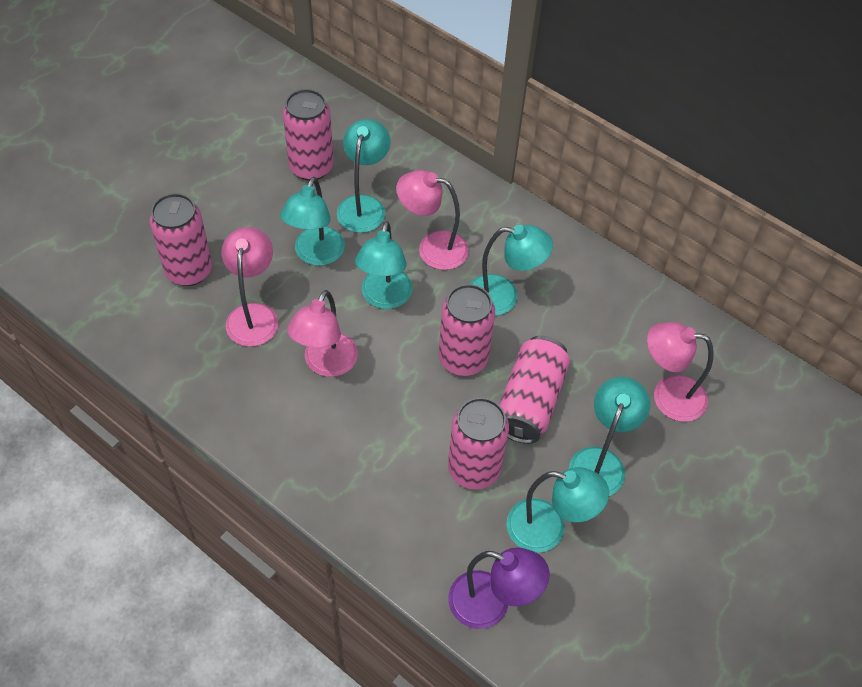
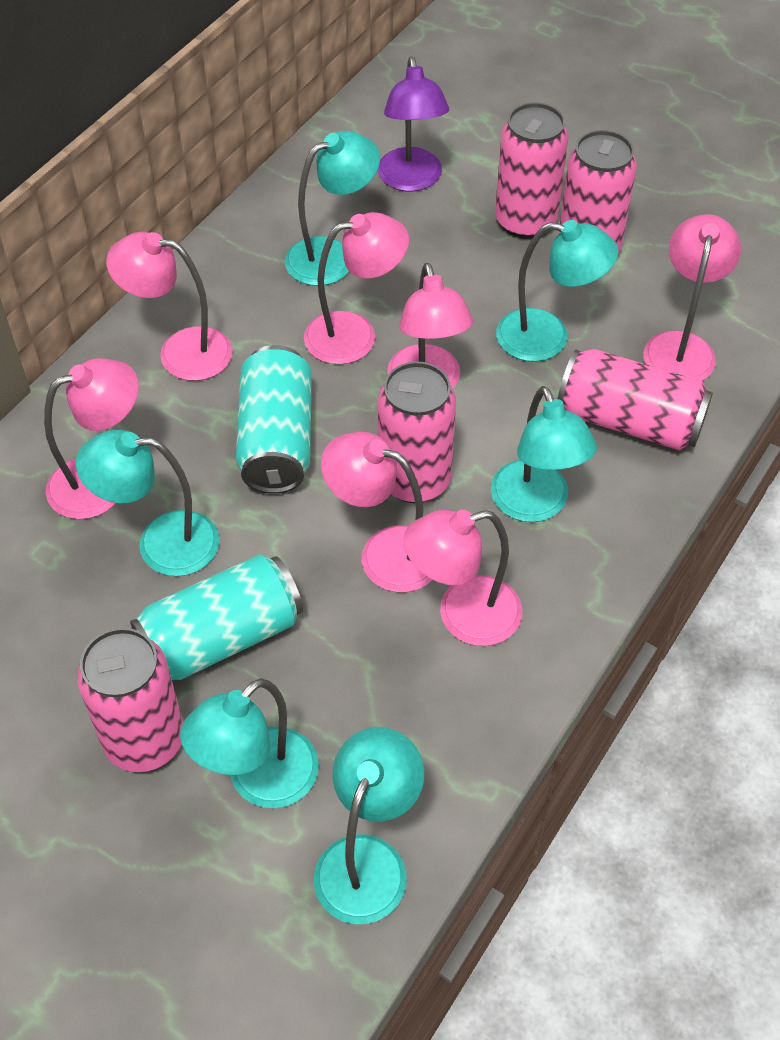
pink lamp: 4 -> 7
turquoise can: 0 -> 2

